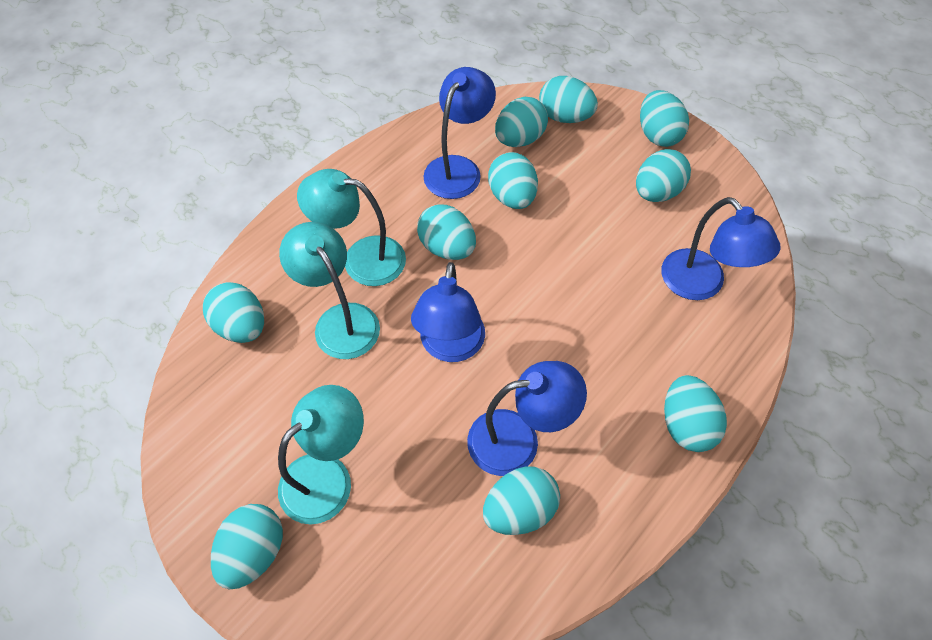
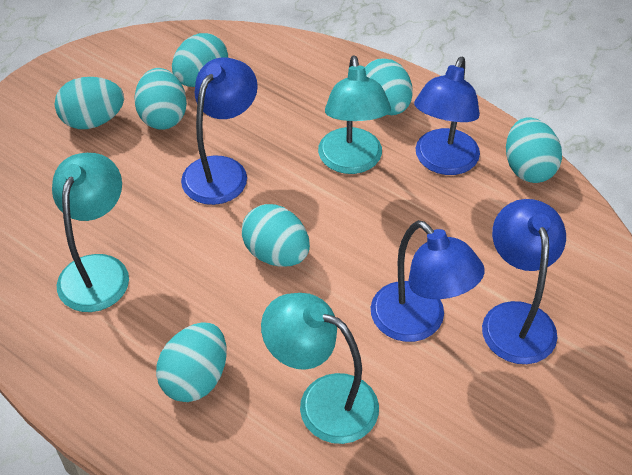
turquoise egg: 10 -> 7

